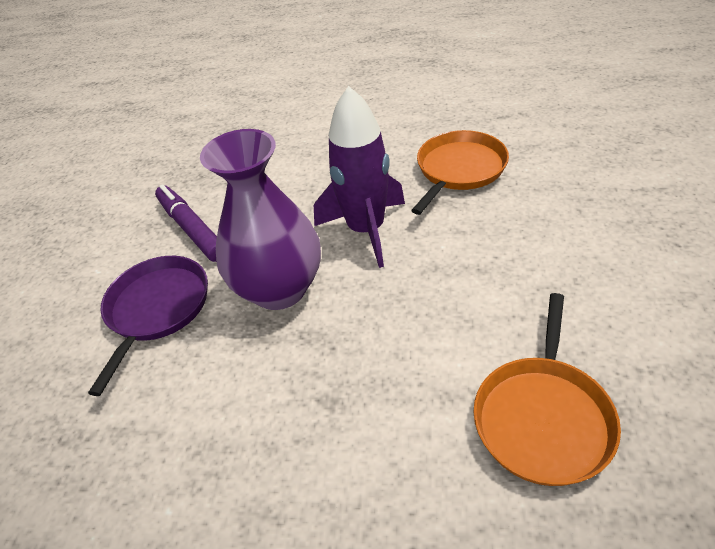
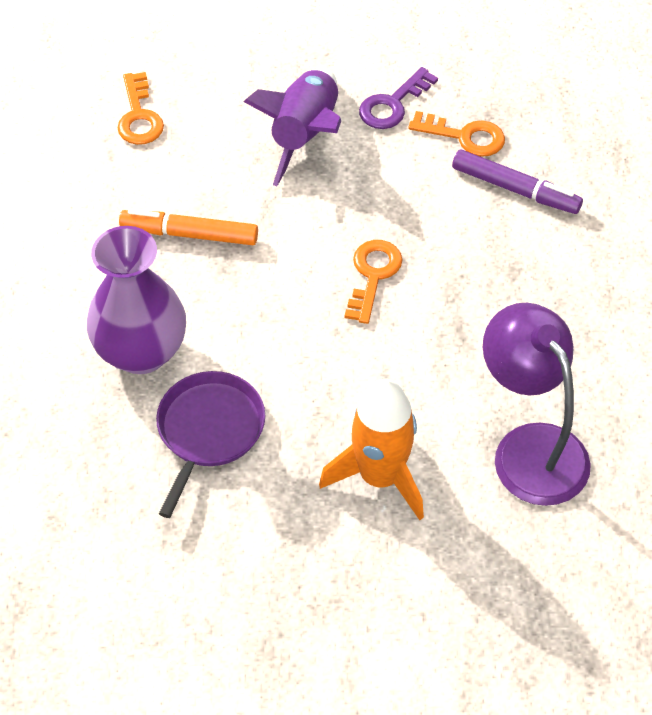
orange key: 0 -> 3
orange marker: 0 -> 1
orange pan: 2 -> 0
orange rocket: 0 -> 1
purple key: 0 -> 1
purple lamp: 0 -> 1

